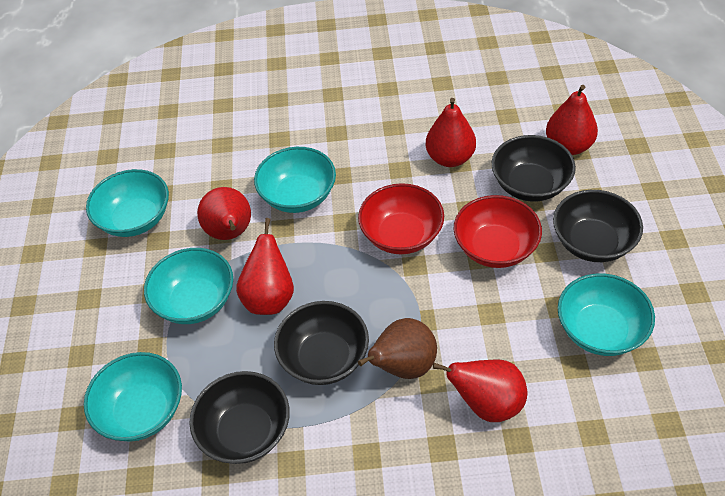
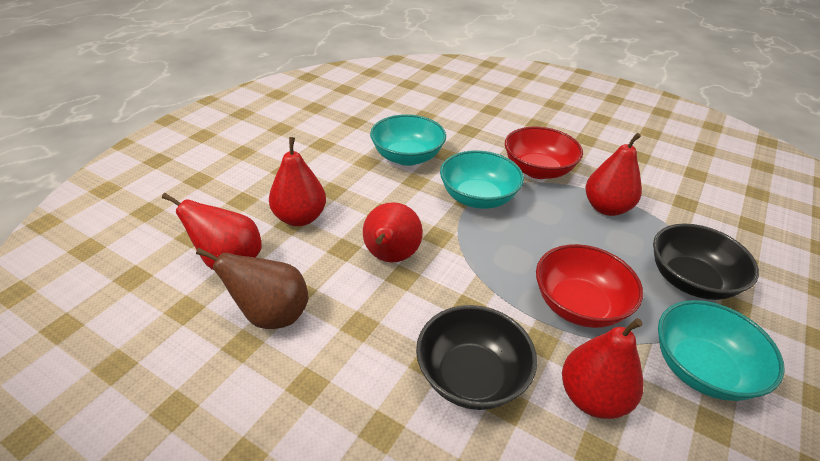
black bowl: 4 -> 2
turquoise bowl: 5 -> 3

